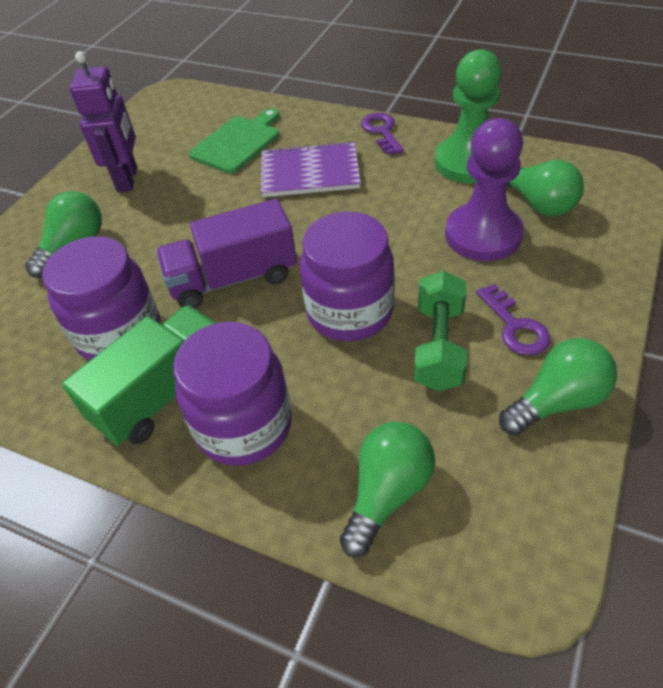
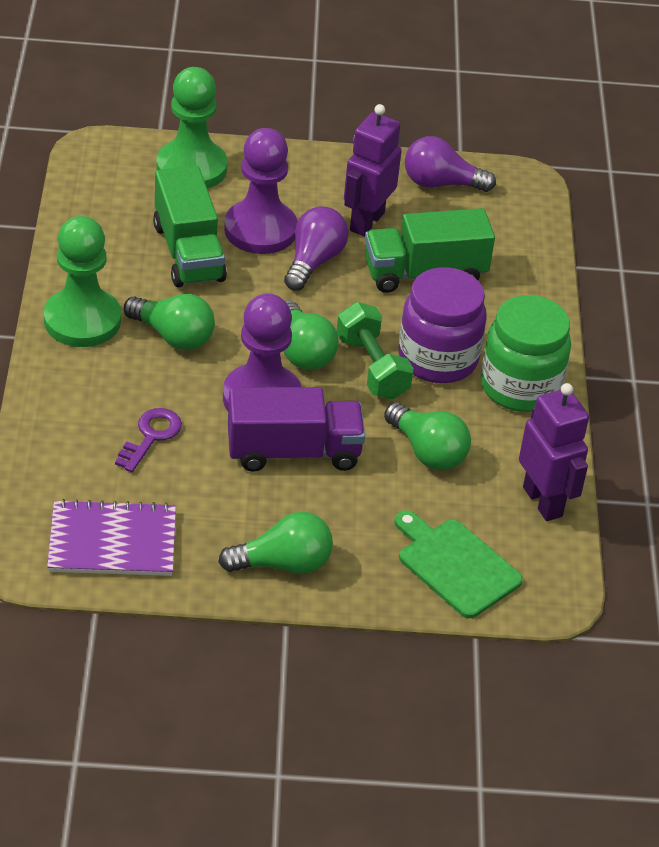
green jar: 0 -> 1
green pawn: 1 -> 2
green truck: 1 -> 2
purple jar: 3 -> 1
purple key: 2 -> 1
purple light bulb: 0 -> 2
purple pawn: 1 -> 2
purple robot: 1 -> 2

